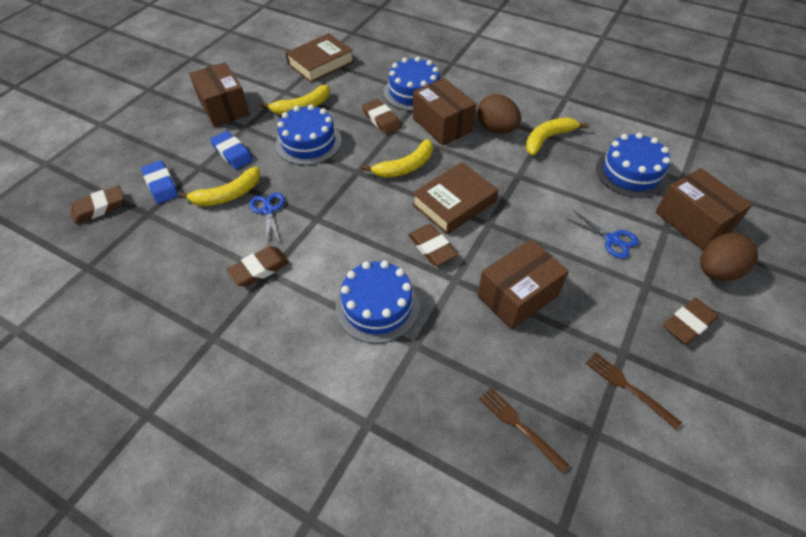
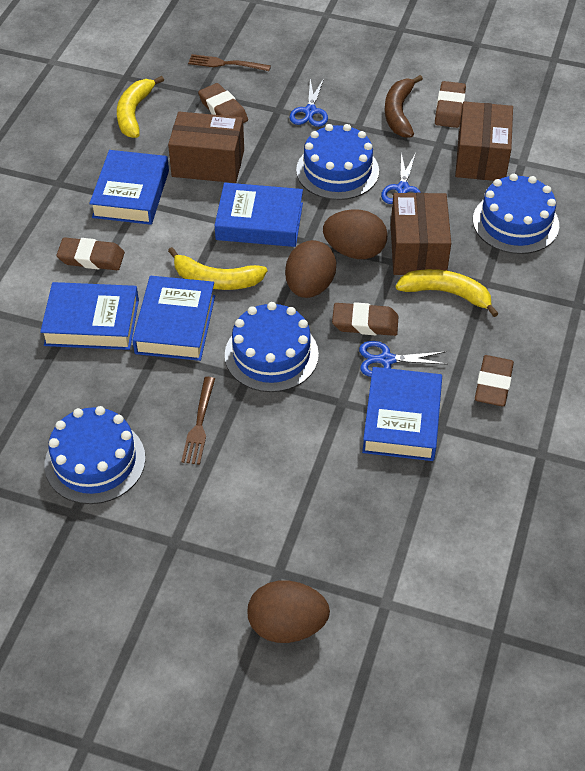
blue book: 0 -> 5
blue eraser: 2 -> 0
blue scissors: 2 -> 3
brown banana: 0 -> 1
brown book: 2 -> 0
brown box: 4 -> 3
brown egg: 2 -> 3
yellow banana: 4 -> 3

